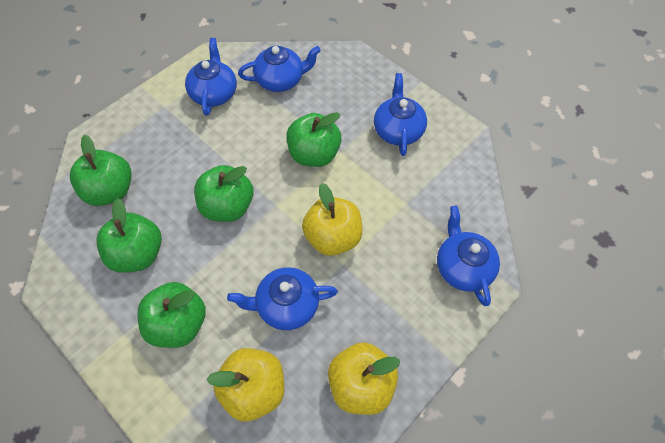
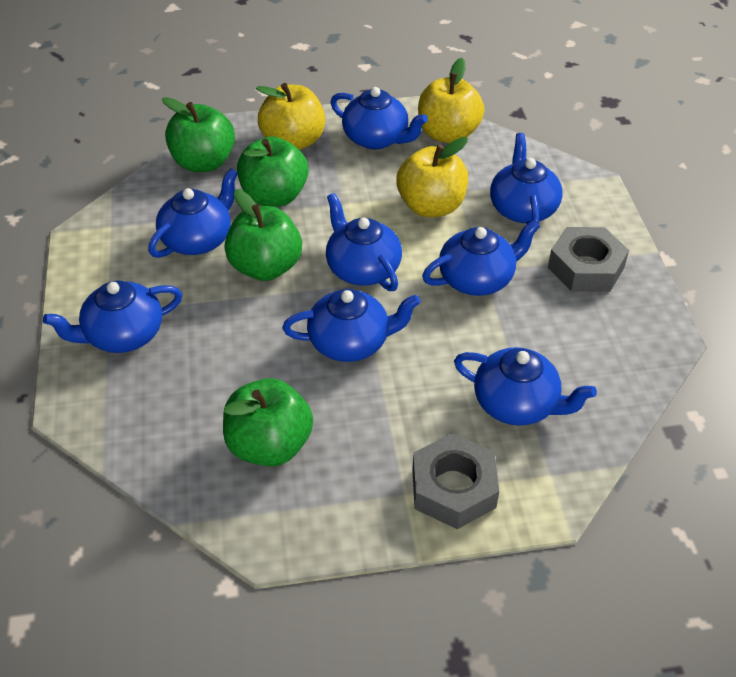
blue teapot: 5 -> 8
green apple: 5 -> 4
grey nut: 0 -> 2

